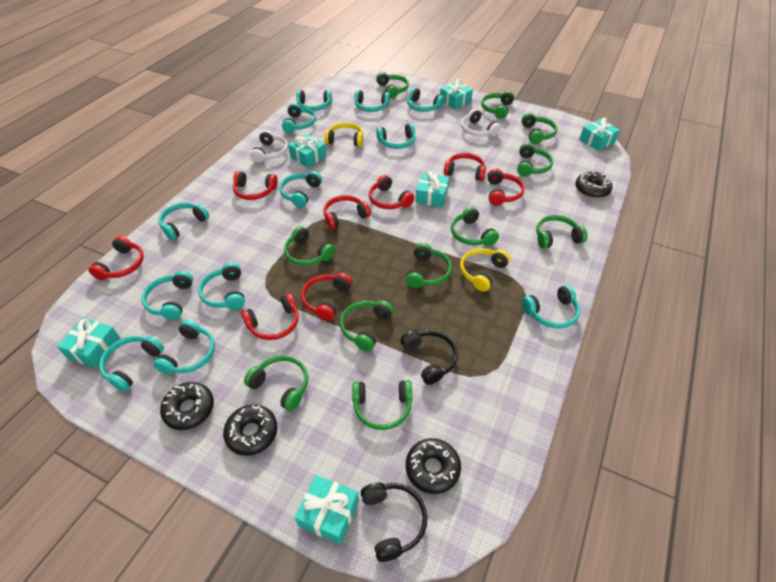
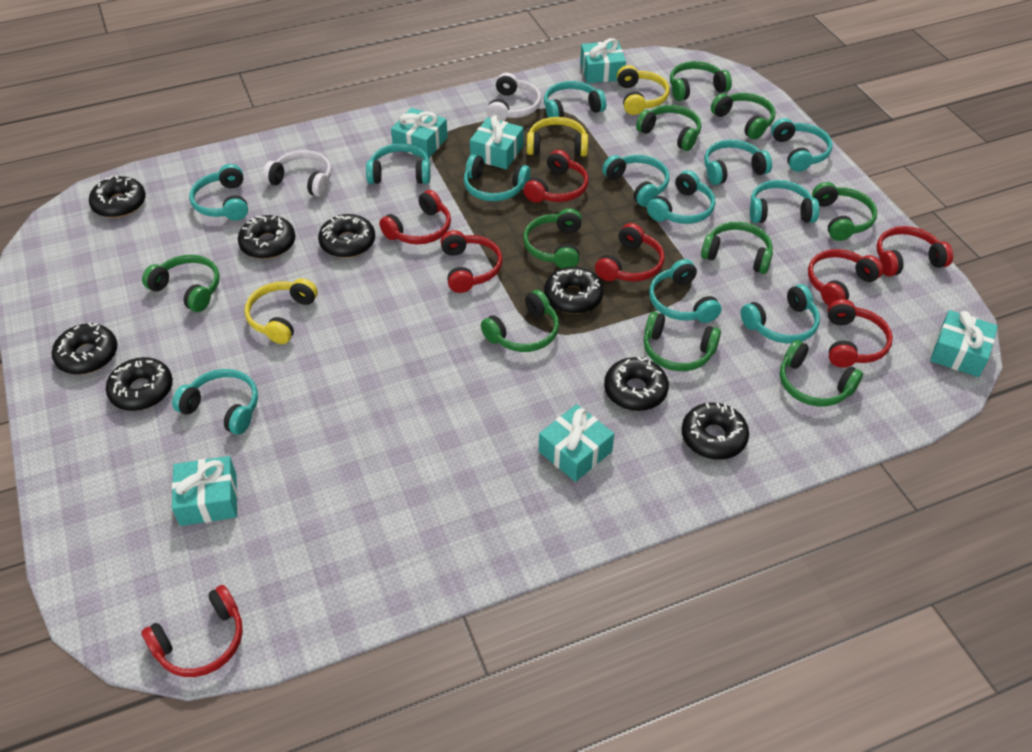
black donut: 4 -> 8
black headphones: 2 -> 0
green headphones: 11 -> 10
yellow headphones: 2 -> 3

